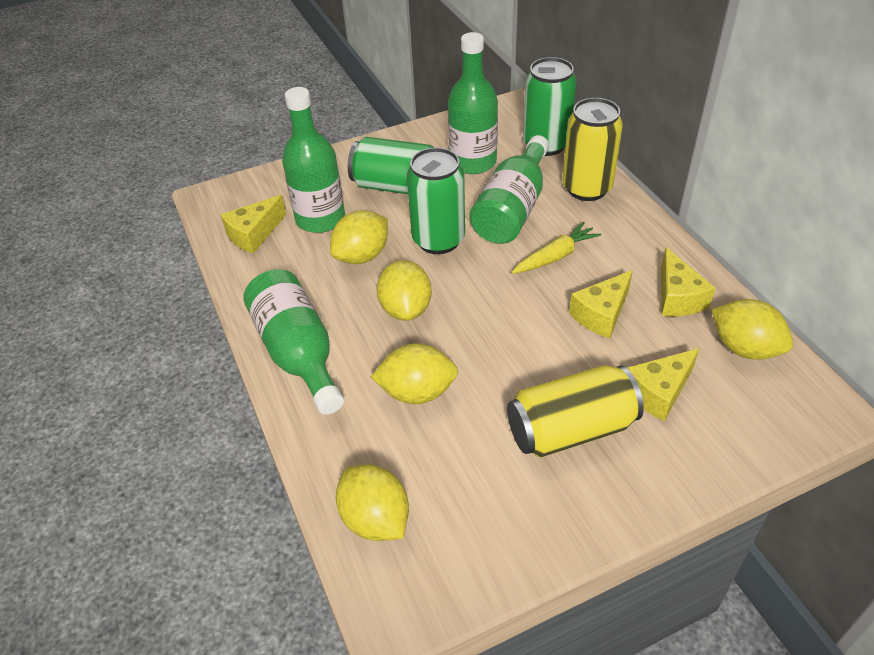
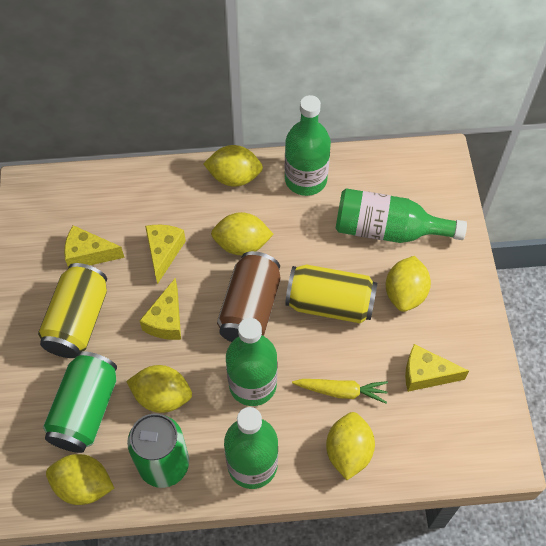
brown can: 0 -> 1
green can: 3 -> 2
yellow lemon: 5 -> 6

